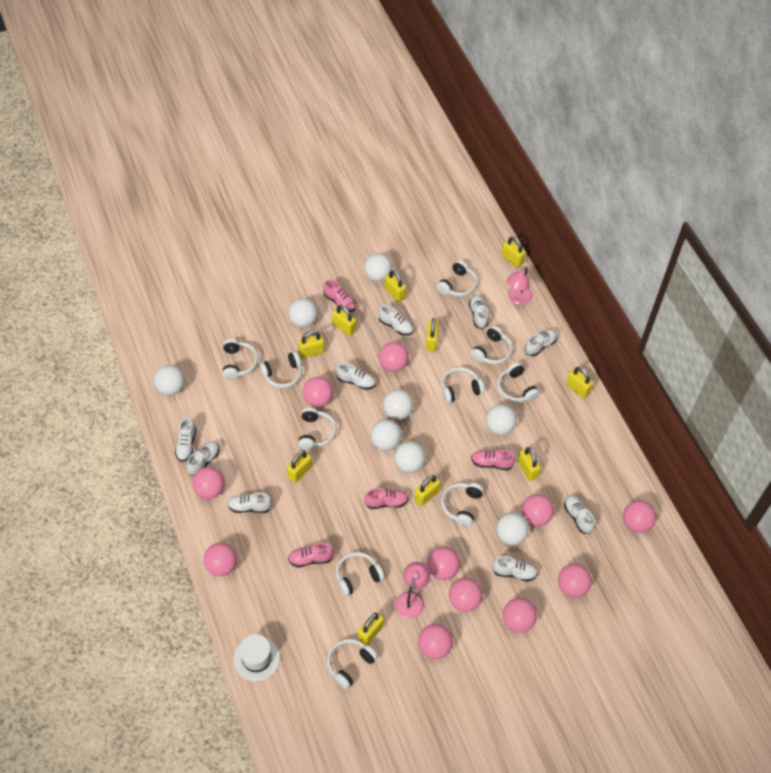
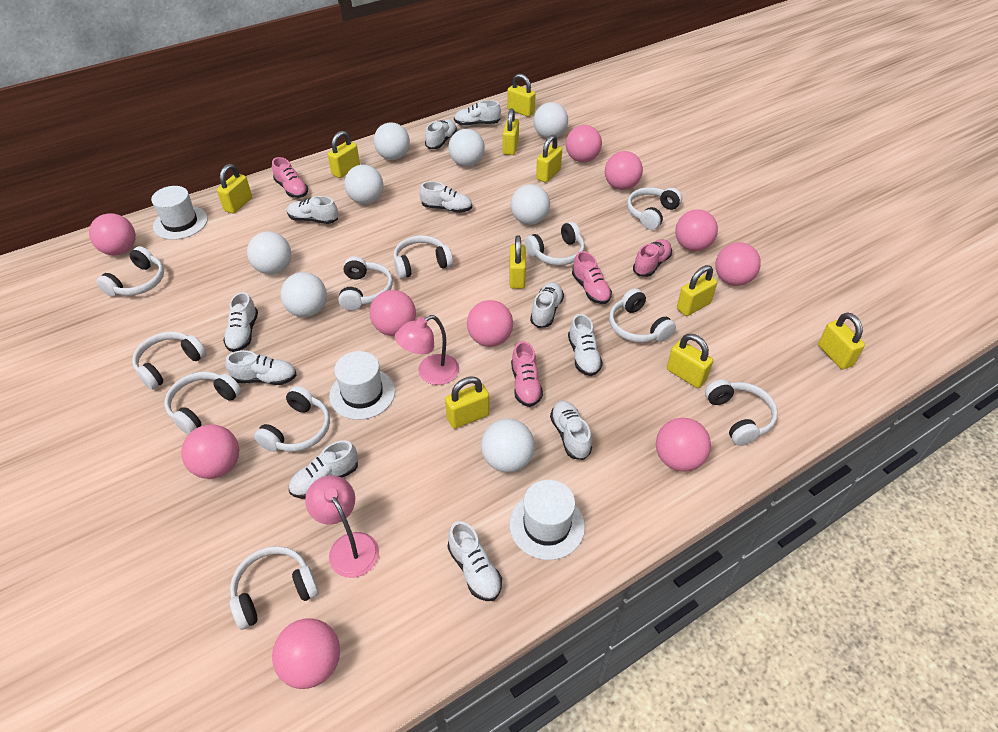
pink ball: 11 -> 10
white hat: 1 -> 3
white headphones: 10 -> 11
white shoe: 9 -> 11

